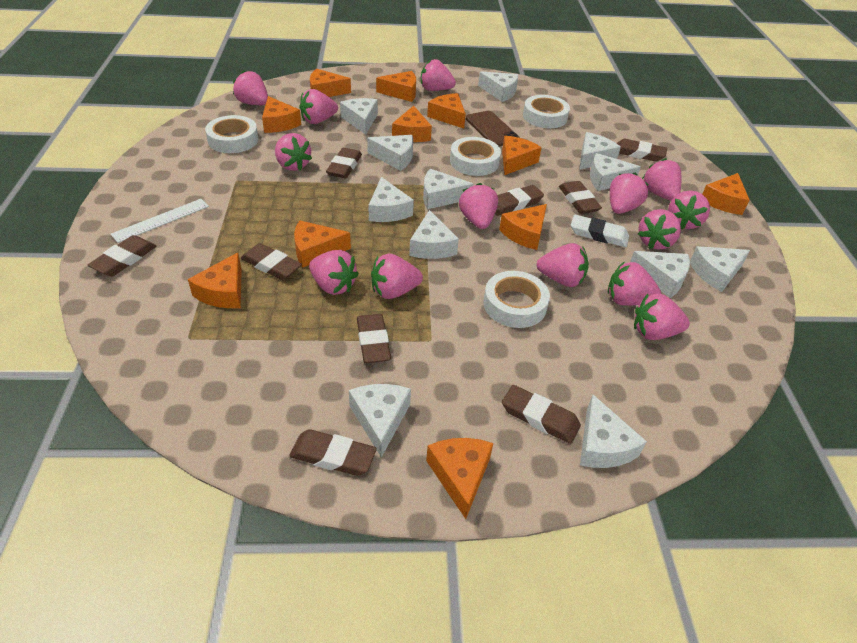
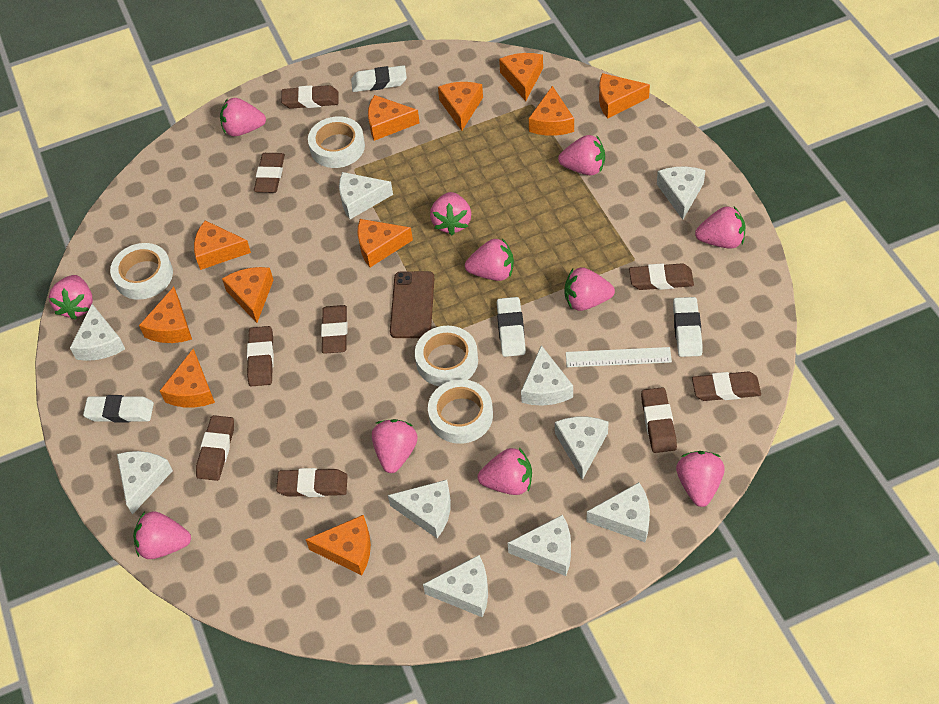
pink strawberry: 14 -> 11
white cheese: 12 -> 10
white eraser: 1 -> 4

